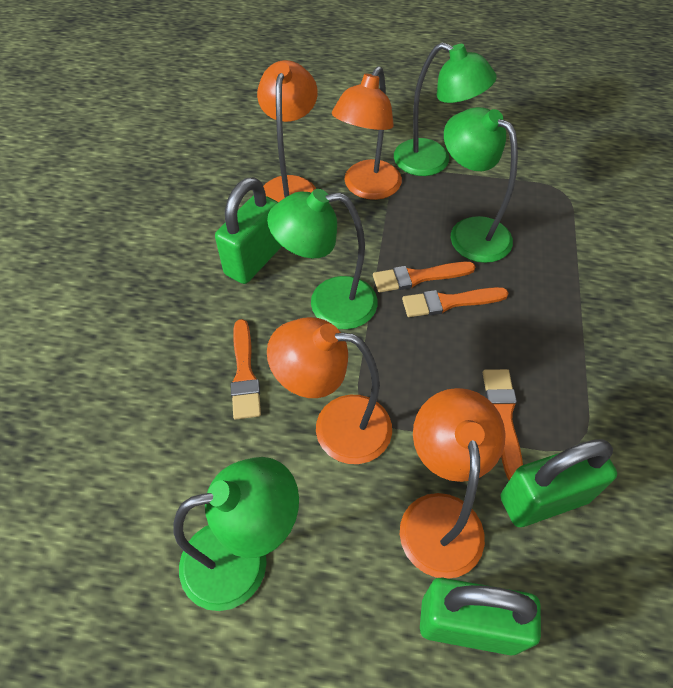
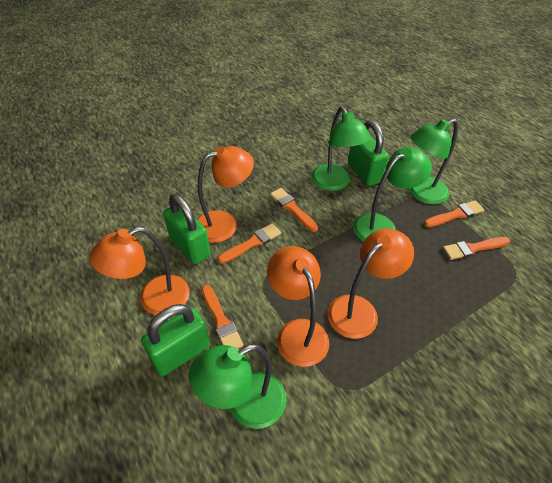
orange brush: 4 -> 5

